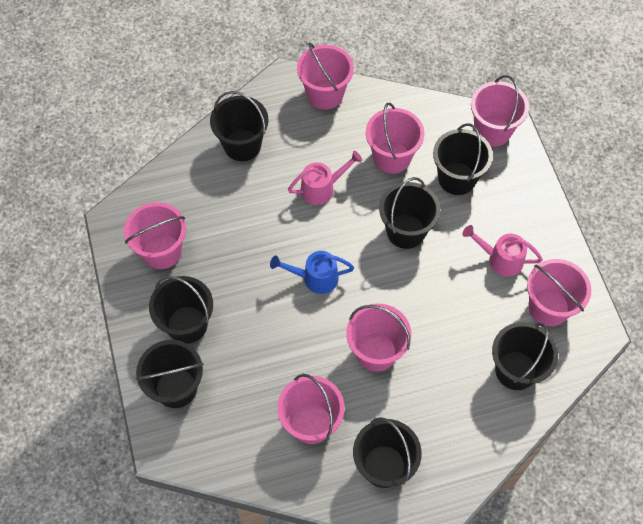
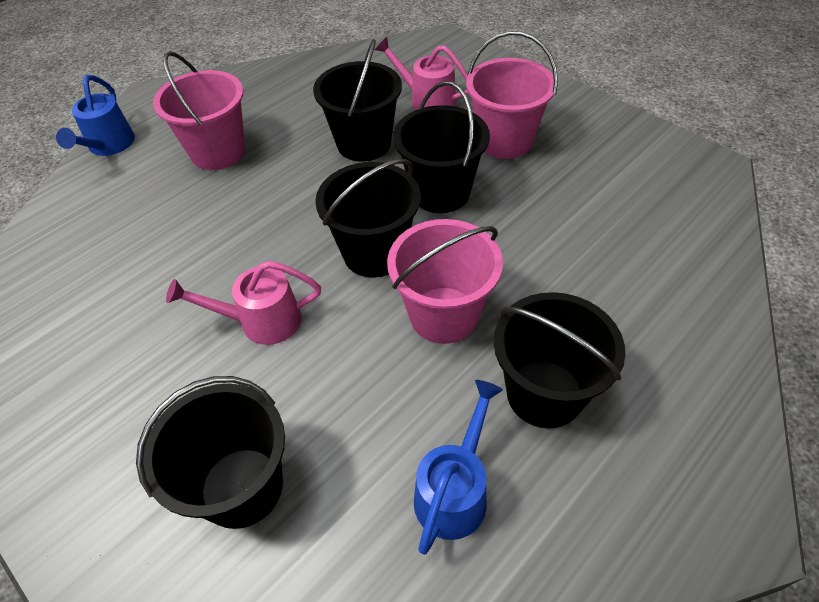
black bucket: 7 -> 5
blue watering can: 1 -> 2
pink bucket: 7 -> 3

